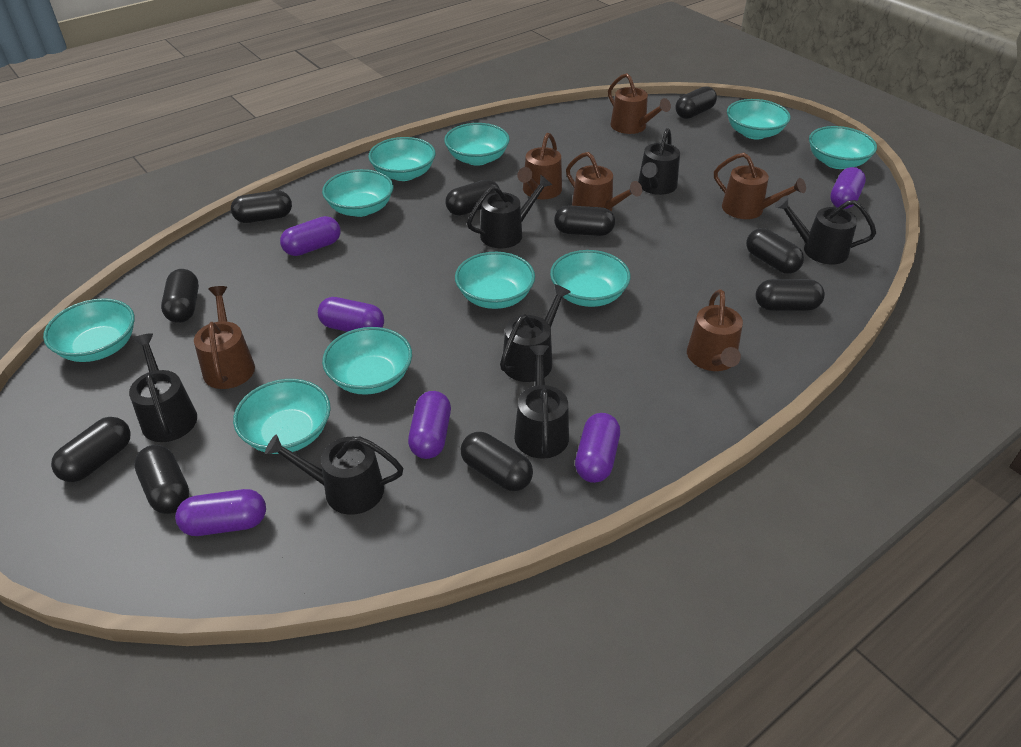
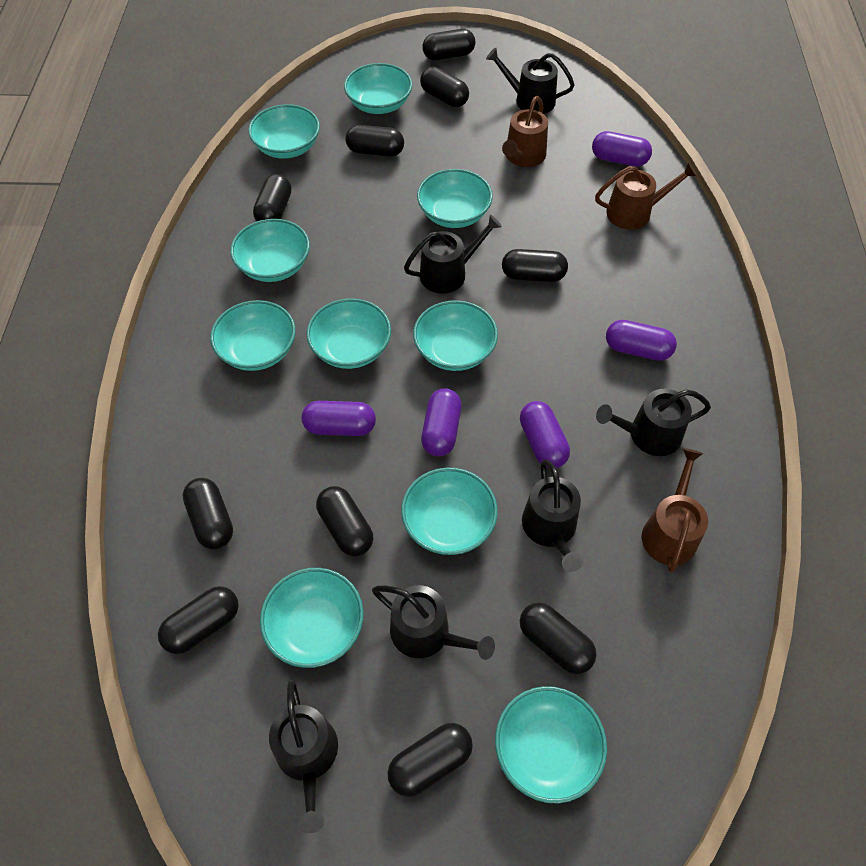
black watering can: 7 -> 6
brown watering can: 6 -> 3
purple capsule: 6 -> 5

